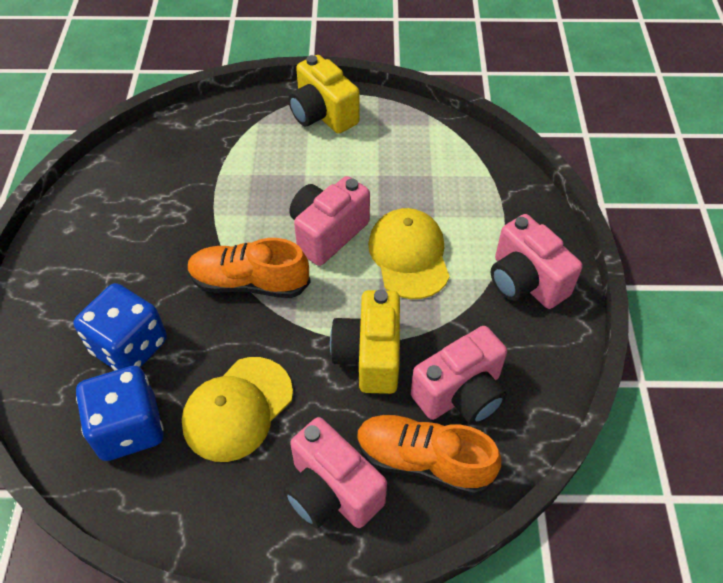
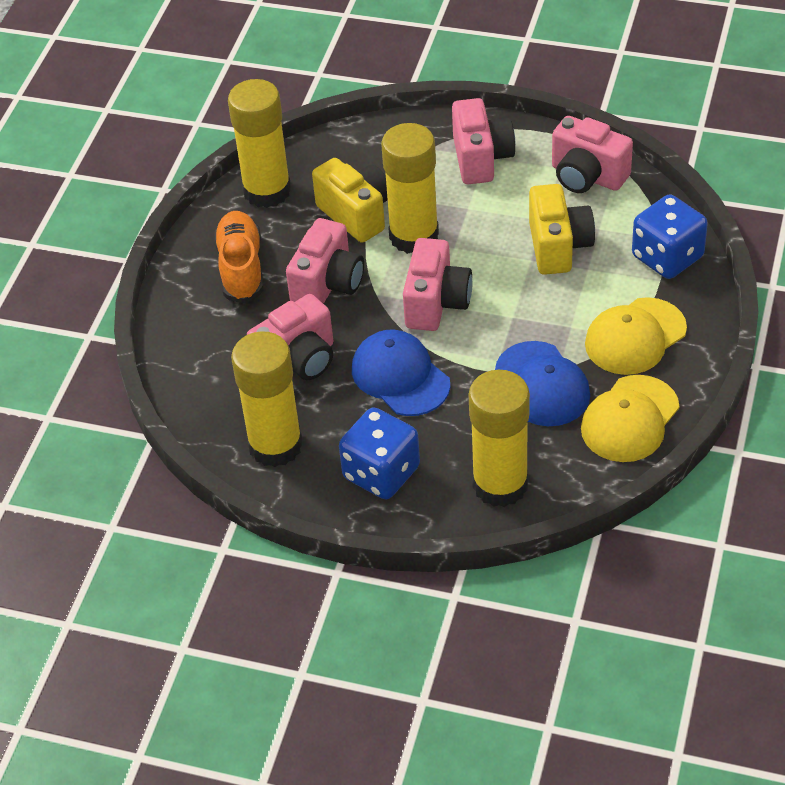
blue cap: 0 -> 2
orange shoe: 2 -> 1
pink camera: 4 -> 5
yellow glue stick: 0 -> 4

